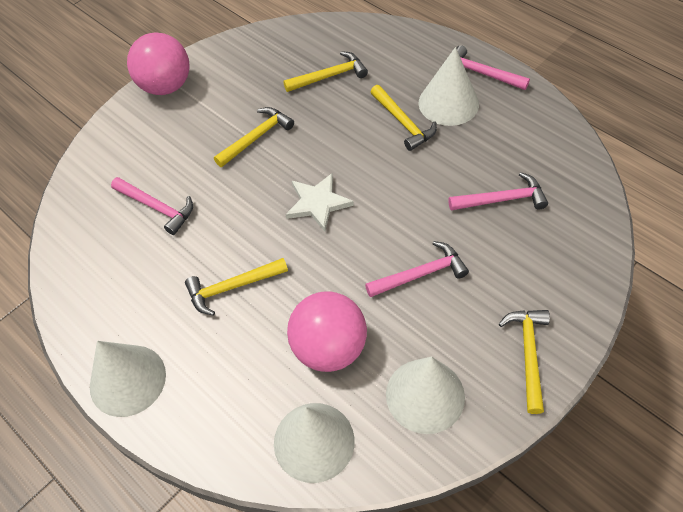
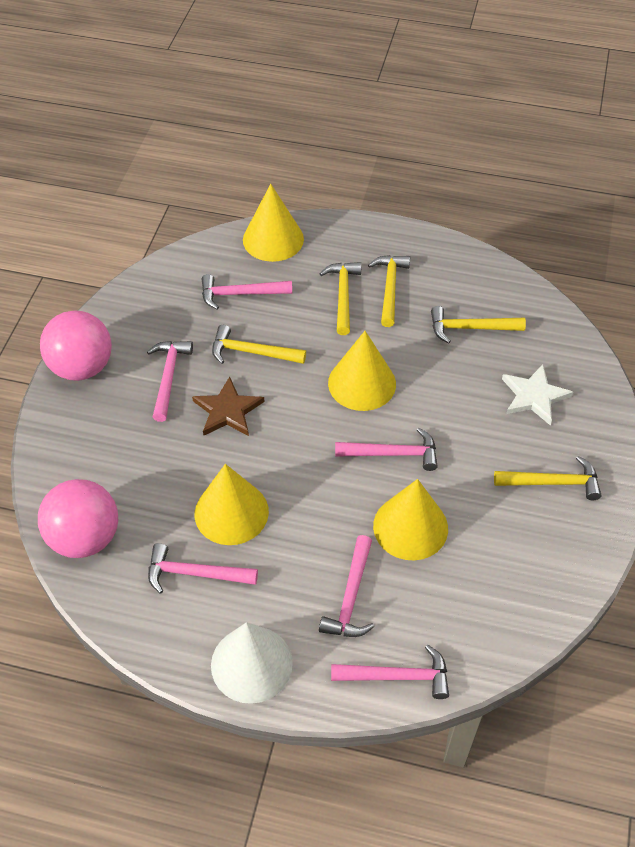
brown star: 0 -> 1
pink hammer: 4 -> 6
white cone: 4 -> 1
yellow cone: 0 -> 4

